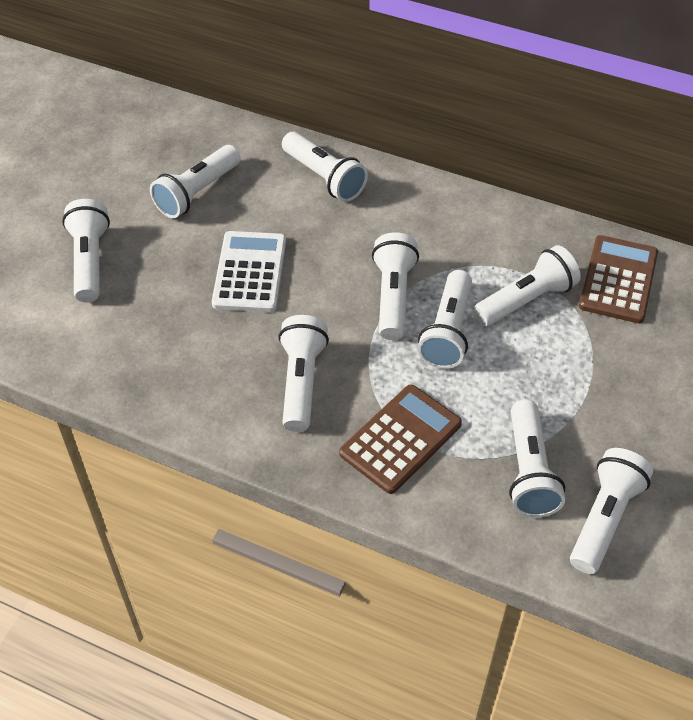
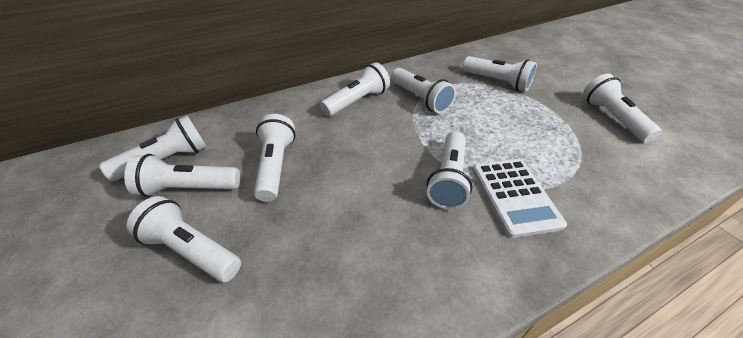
brown calculator: 2 -> 0

